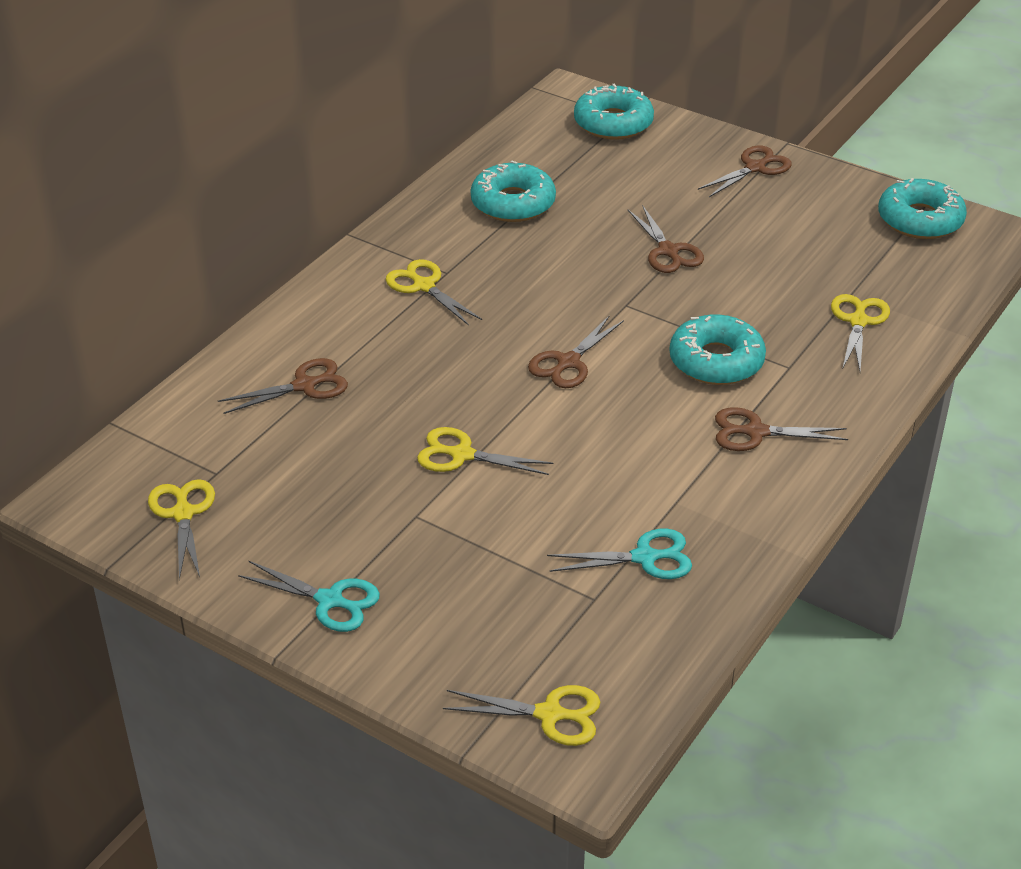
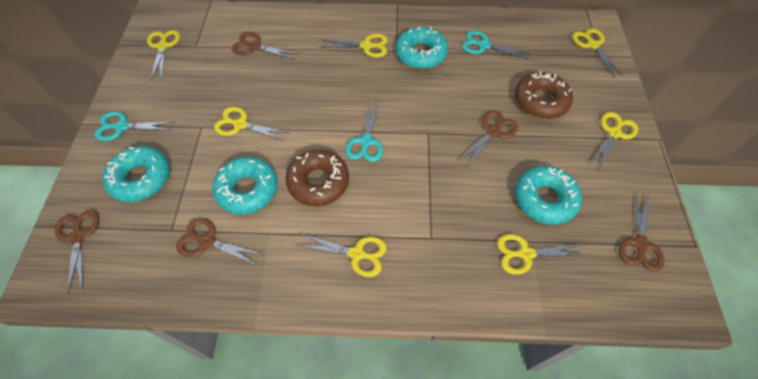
brown donut: 0 -> 2
turquoise scissors: 2 -> 3
yellow scissors: 5 -> 7

